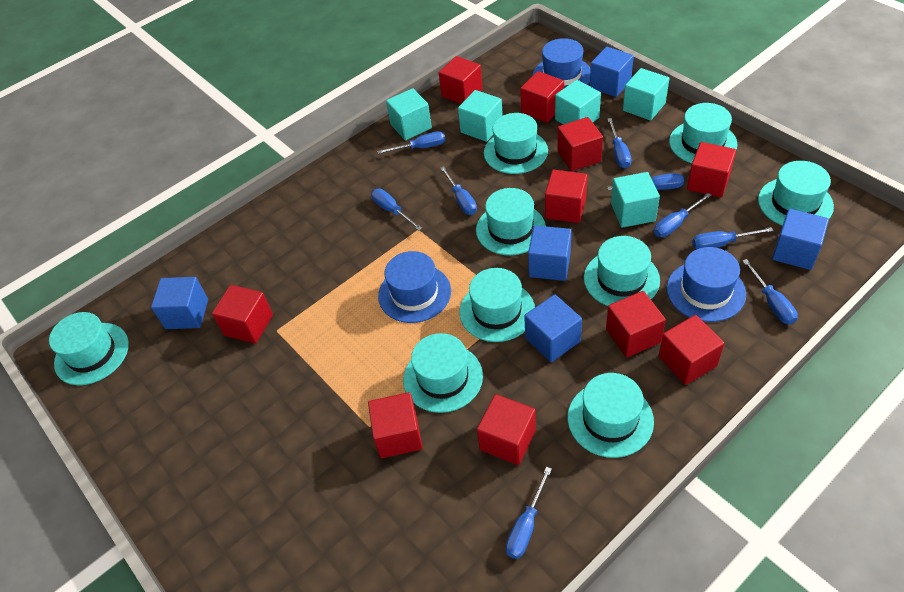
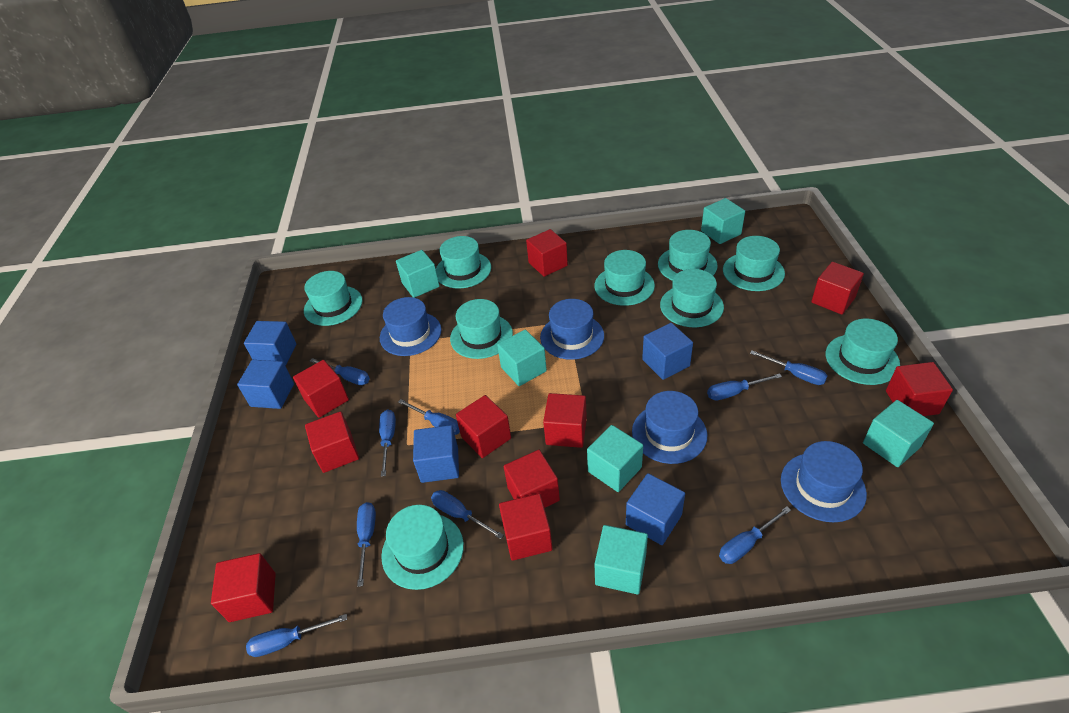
blue hat: 3 -> 4
turquoise cube: 5 -> 6

